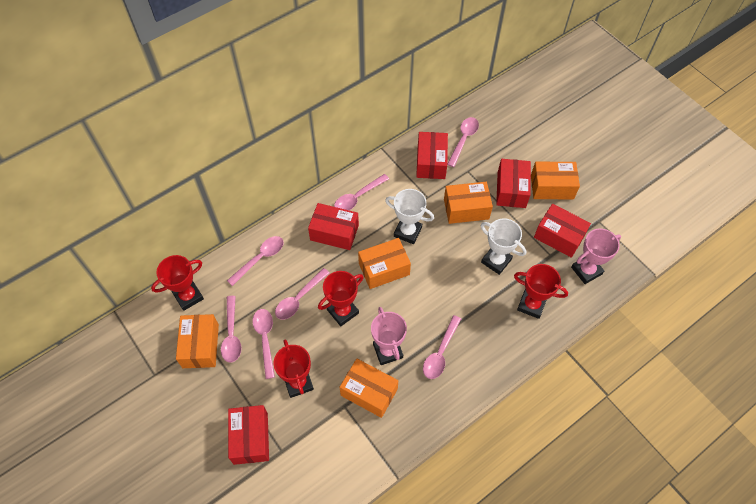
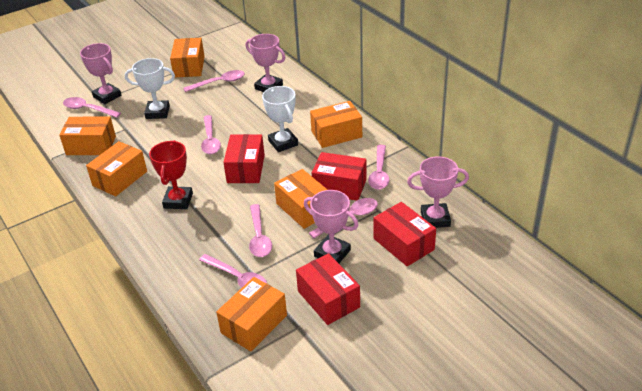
orange box: 5 -> 6
pink trophy: 2 -> 4
red box: 5 -> 4
red trophy: 4 -> 1

